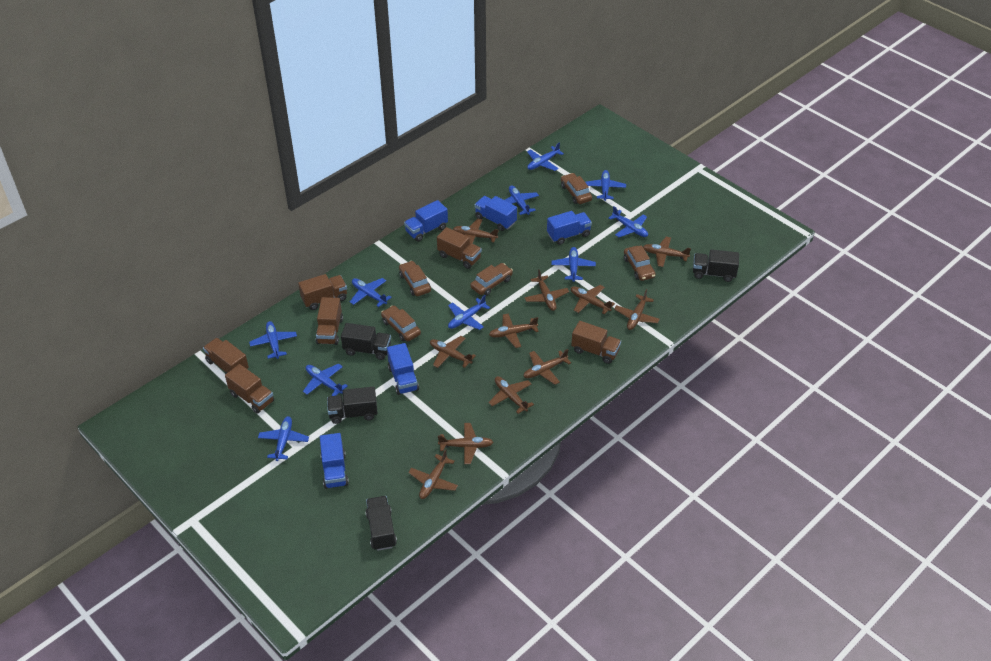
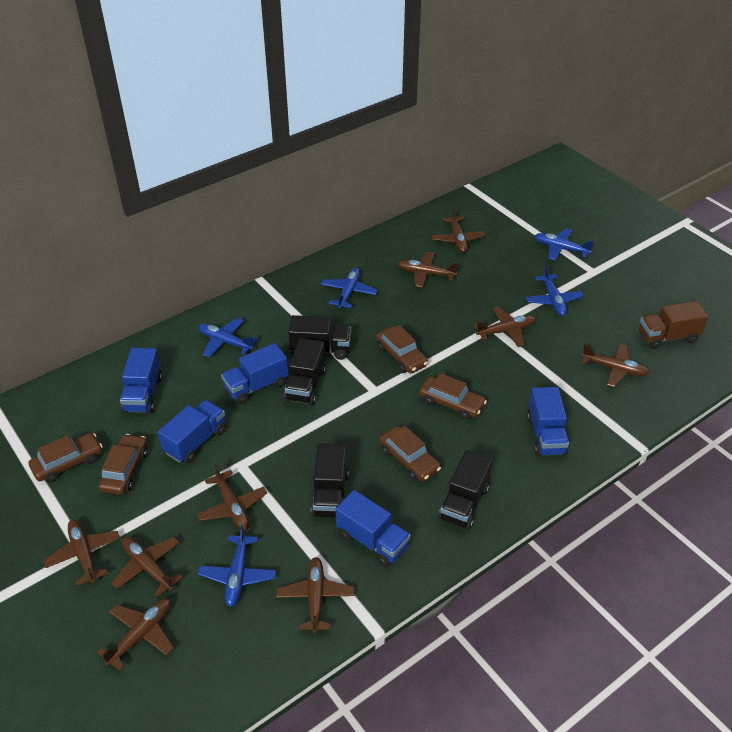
blue plane: 10 -> 5
brown plane: 11 -> 9
brown truck: 6 -> 1

